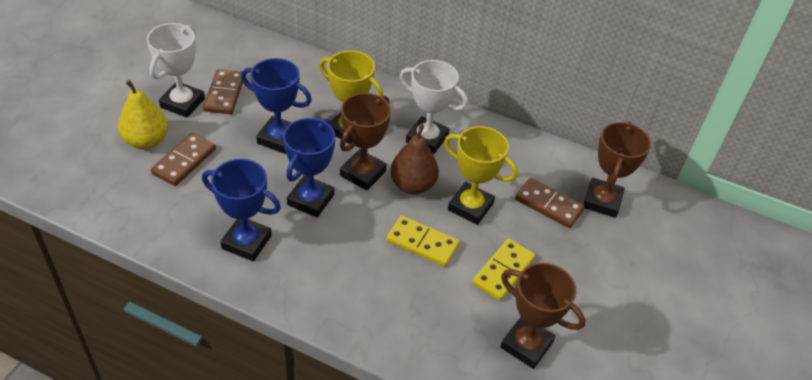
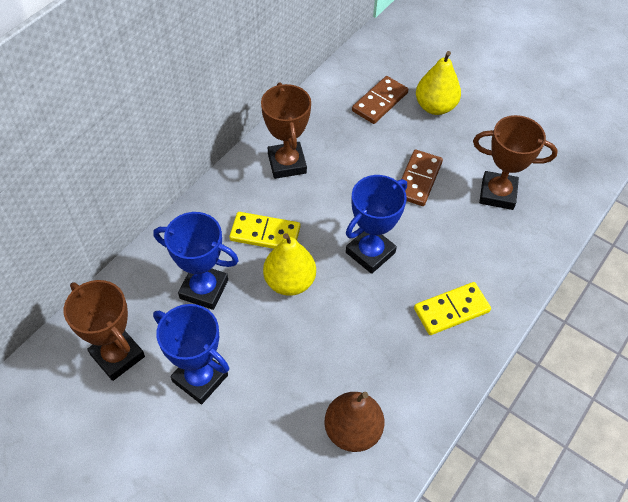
brown domino: 3 -> 2
white trophy: 2 -> 0
yellow pear: 1 -> 2
yellow trophy: 2 -> 0

